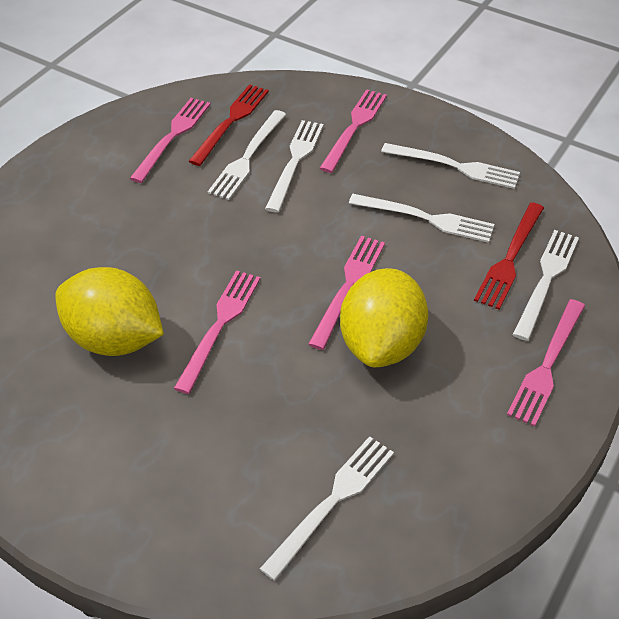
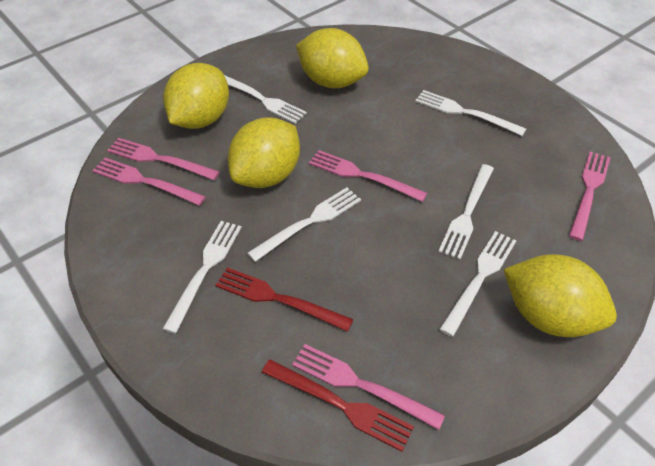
yellow lemon: 2 -> 4

